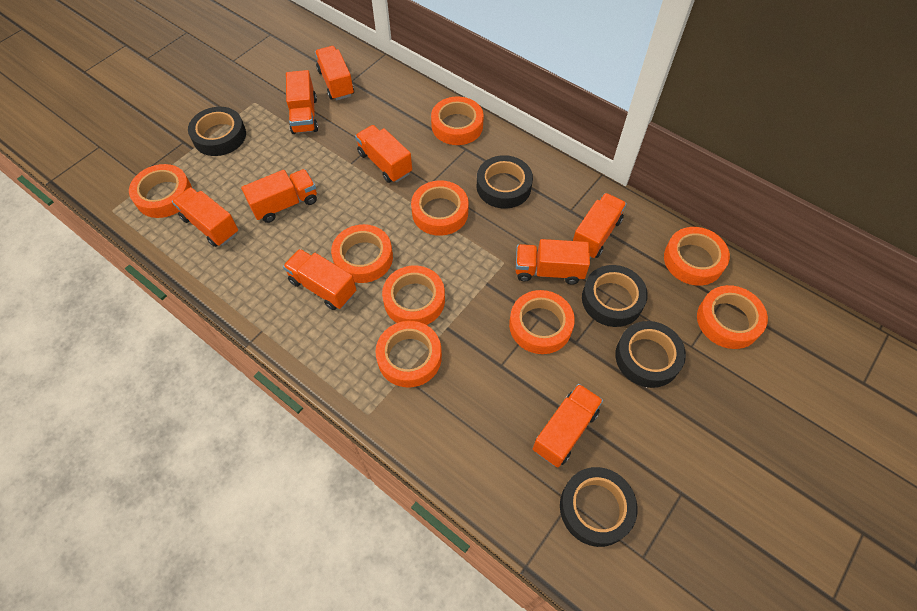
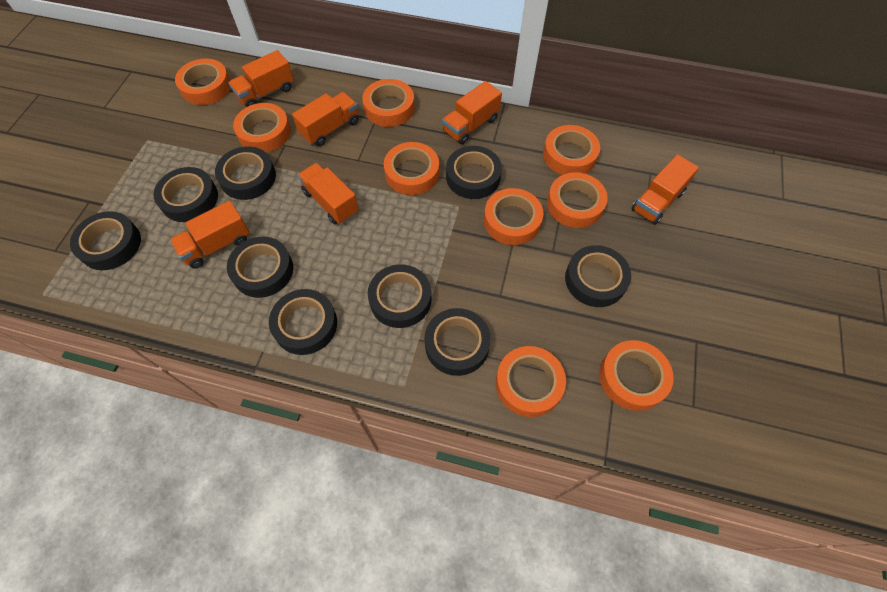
black tape: 5 -> 9
orange truck: 9 -> 6

